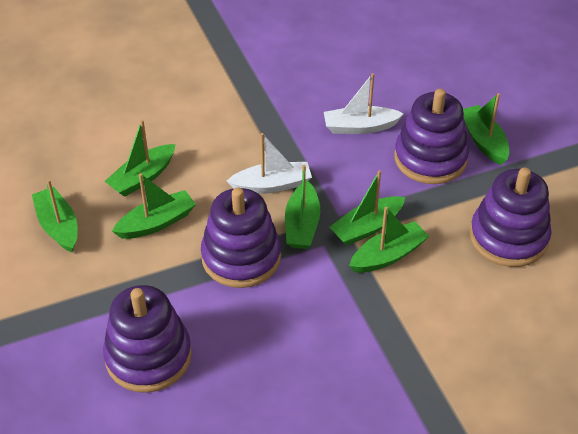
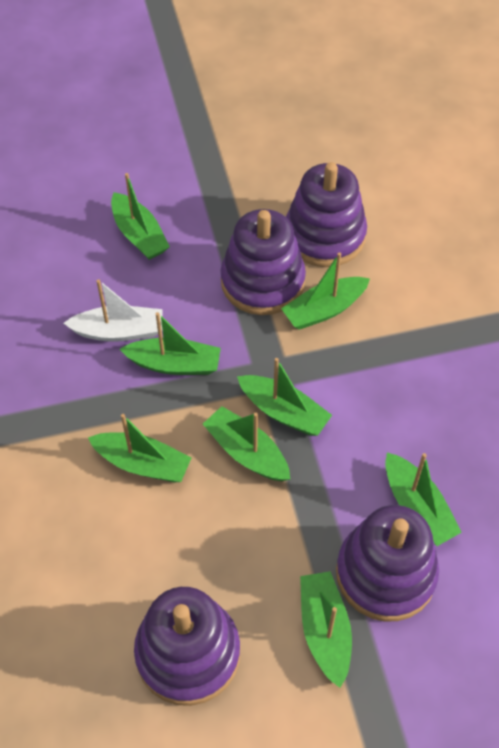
green boat: 7 -> 8
white boat: 2 -> 1

